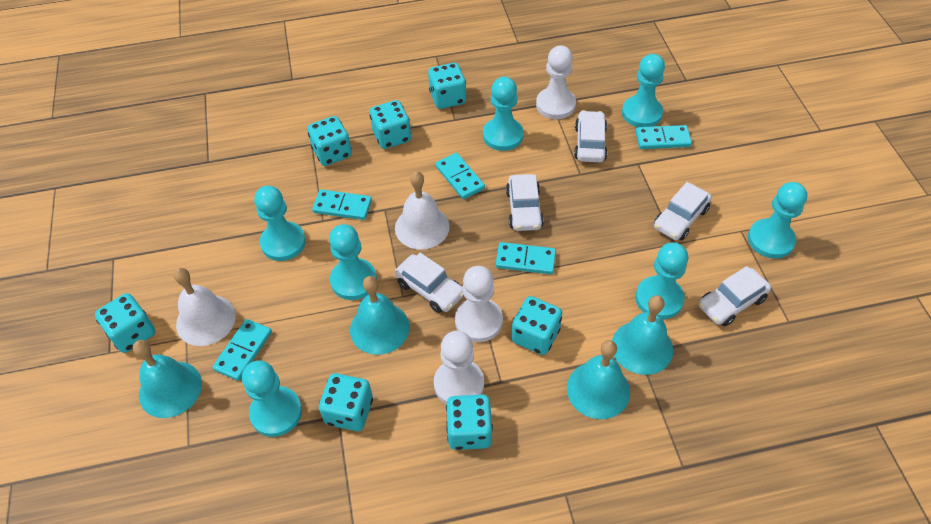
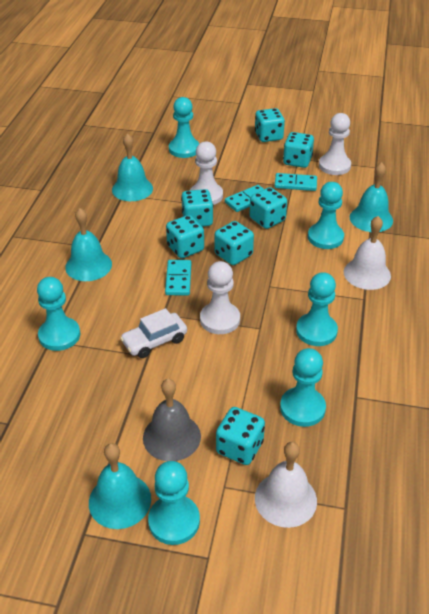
grey bell: 0 -> 1
turquoise domino: 5 -> 3
turquoise pawn: 7 -> 6
white car: 5 -> 1

